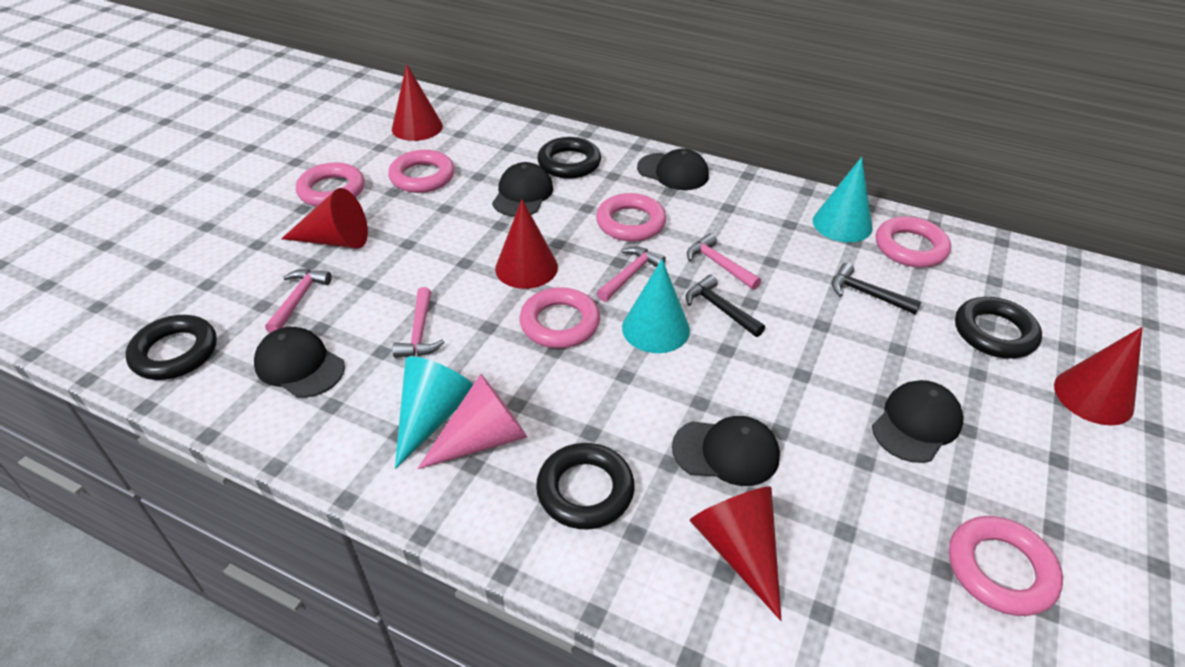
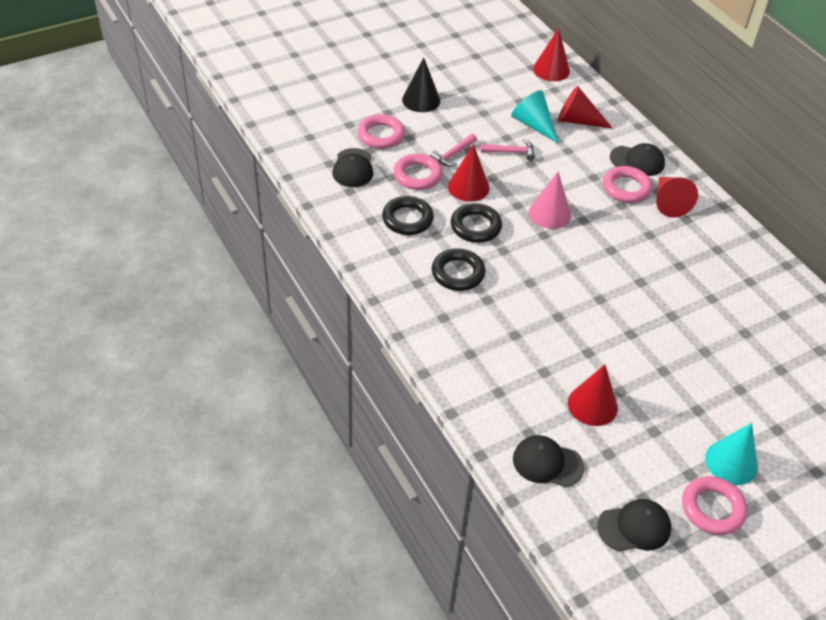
black cap: 5 -> 4
black cone: 0 -> 1
black hammer: 2 -> 0
black ring: 4 -> 3
pink hammer: 4 -> 2
pink ring: 6 -> 4
turquoise cone: 3 -> 2

